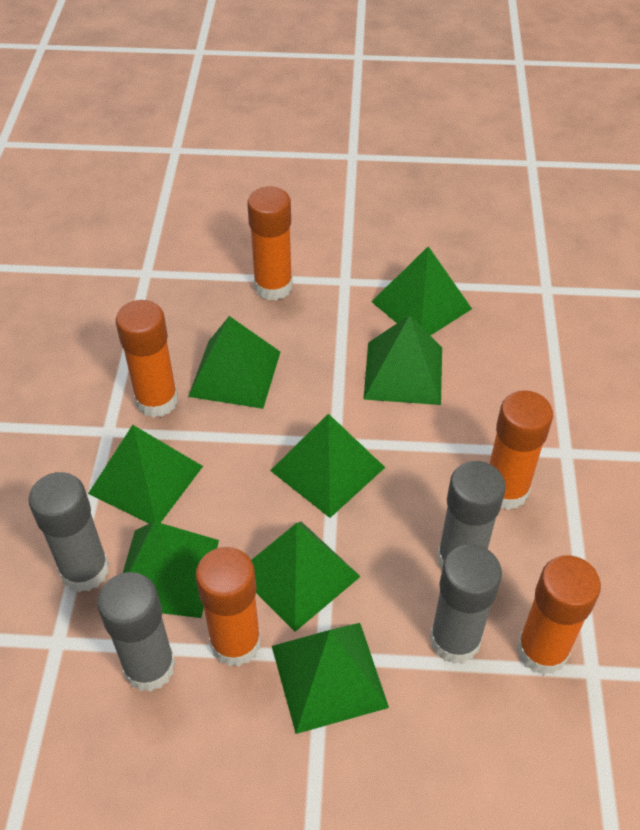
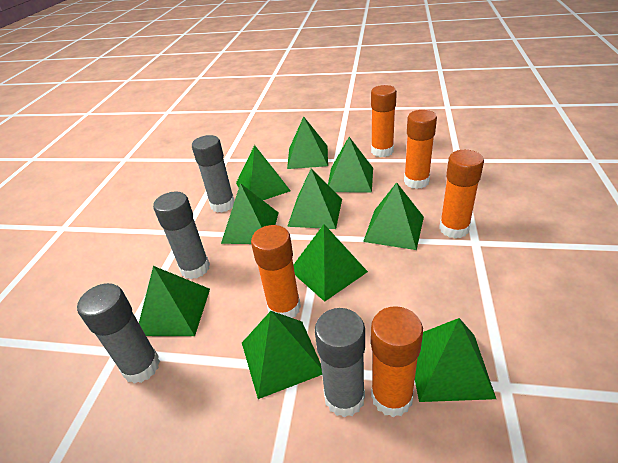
green pyramid: 8 -> 10

